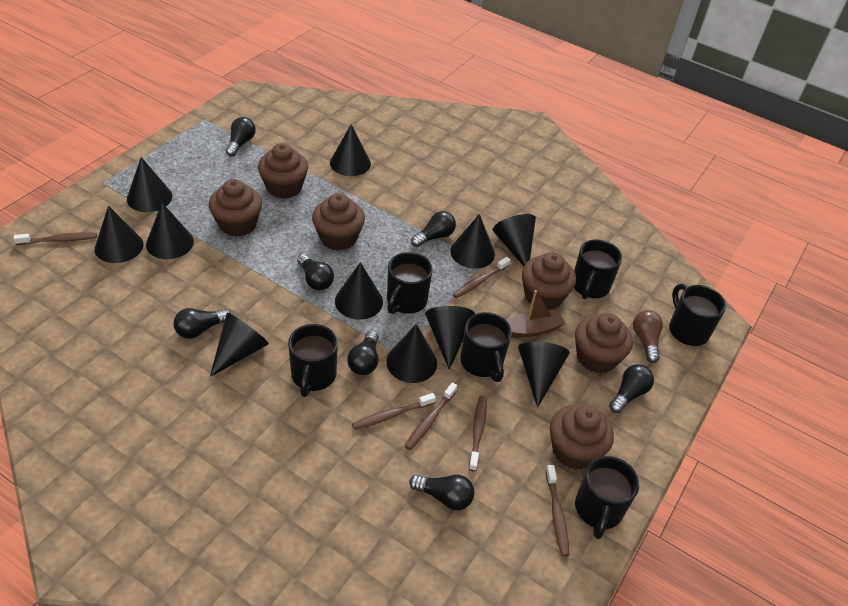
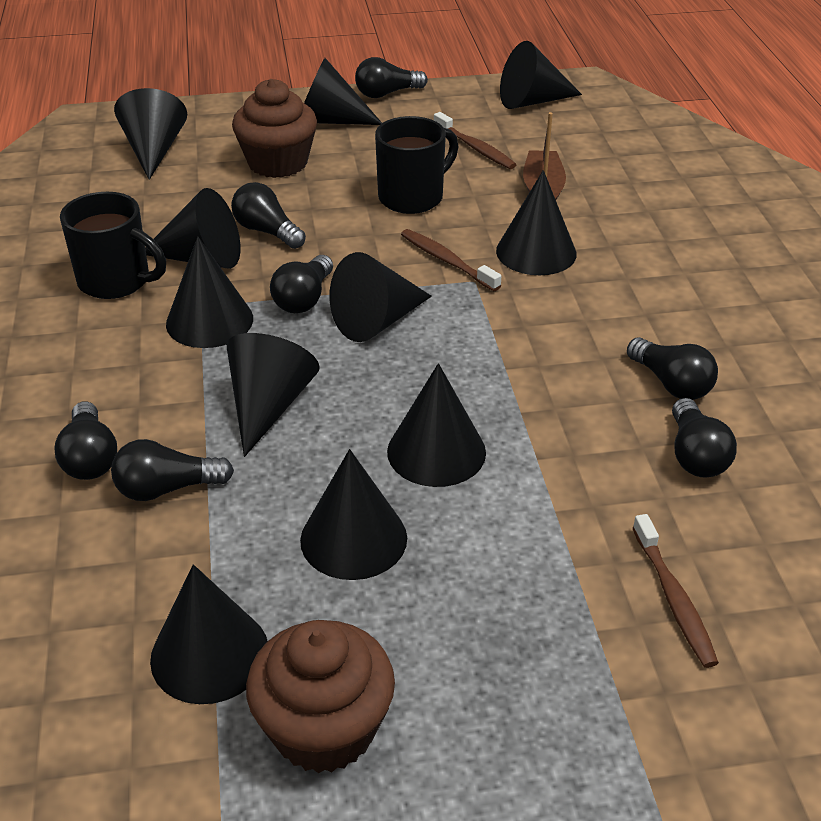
black mug: 6 -> 2
brown cupcake: 6 -> 2
brown light bulb: 1 -> 0
brown toothbrush: 6 -> 3

